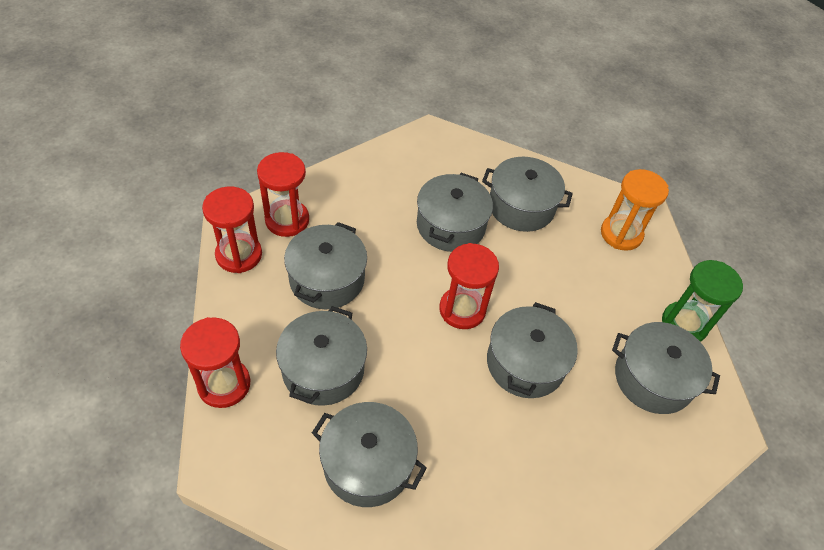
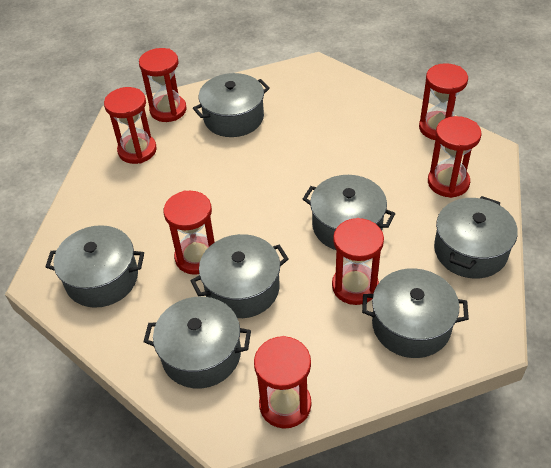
green hourglass: 1 -> 0
orange hourglass: 1 -> 0
red hourglass: 4 -> 7

